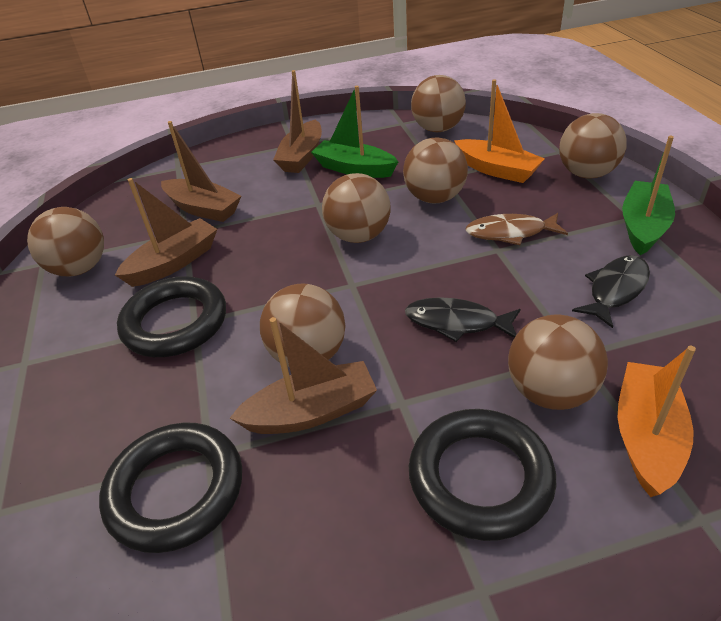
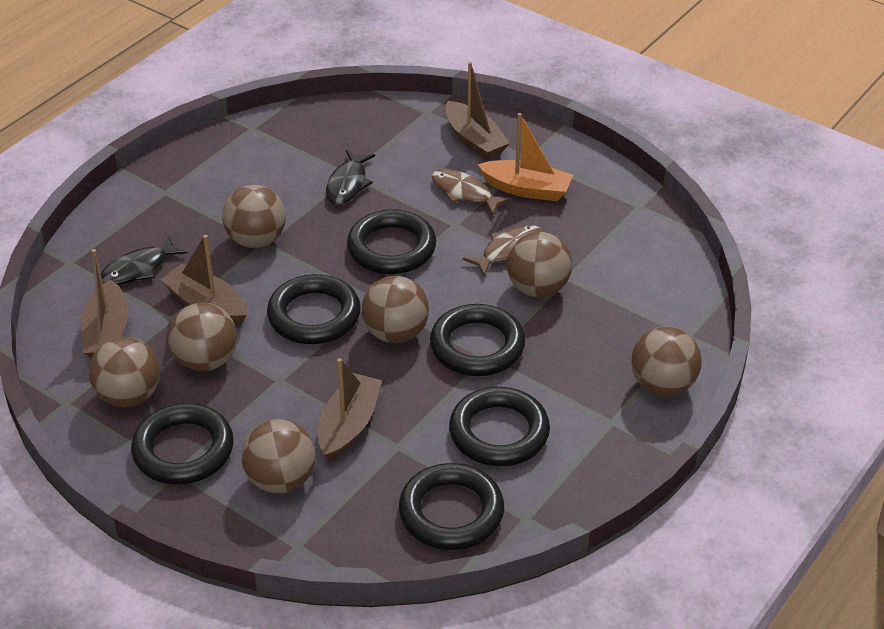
black ring: 3 -> 6
brown fish: 1 -> 2
green boat: 2 -> 0
orange boat: 2 -> 1

